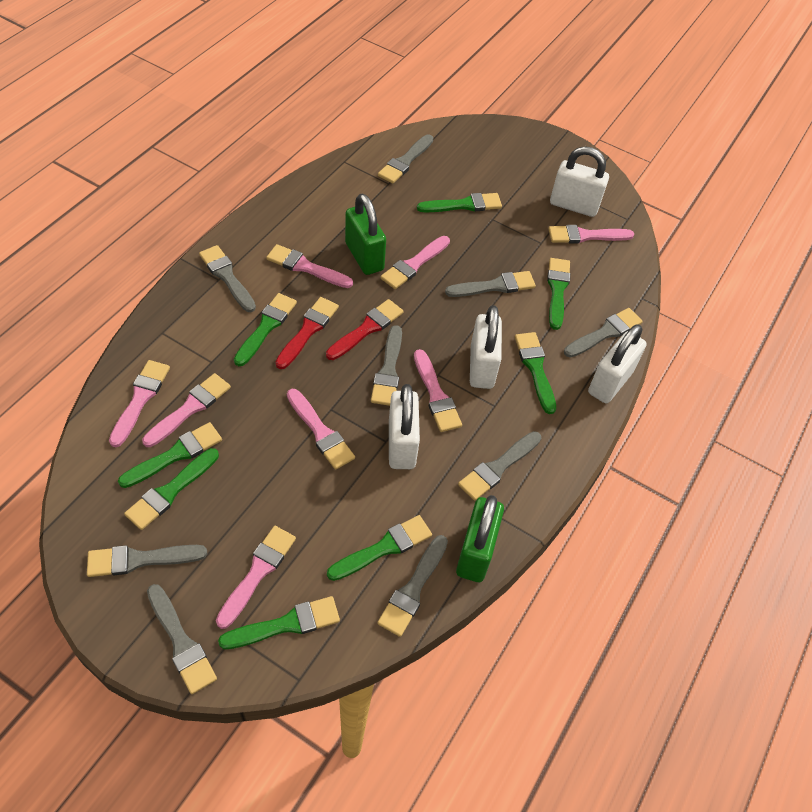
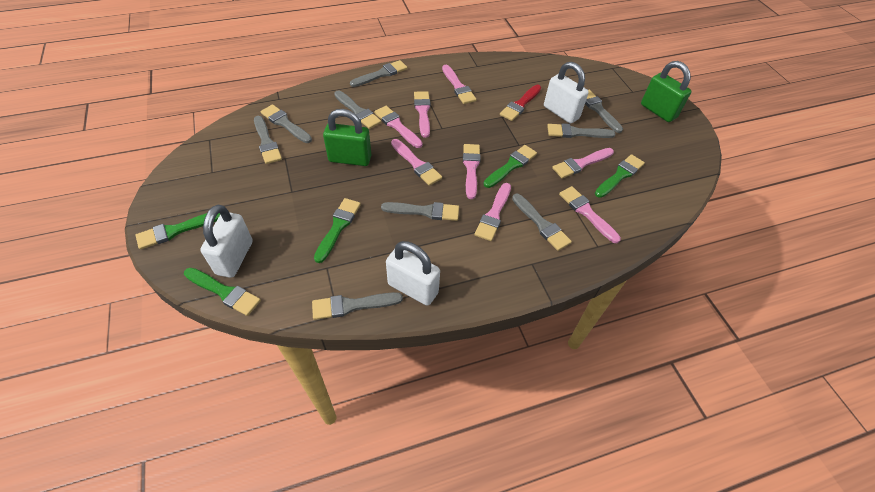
green brush: 8 -> 5
red brush: 2 -> 1
white padlock: 4 -> 3

